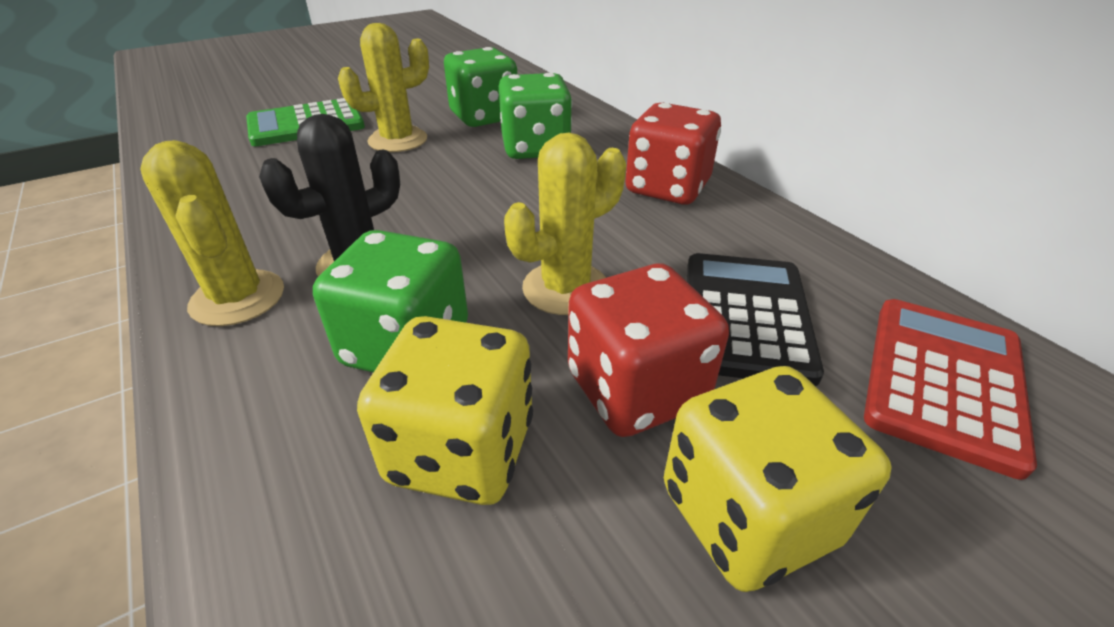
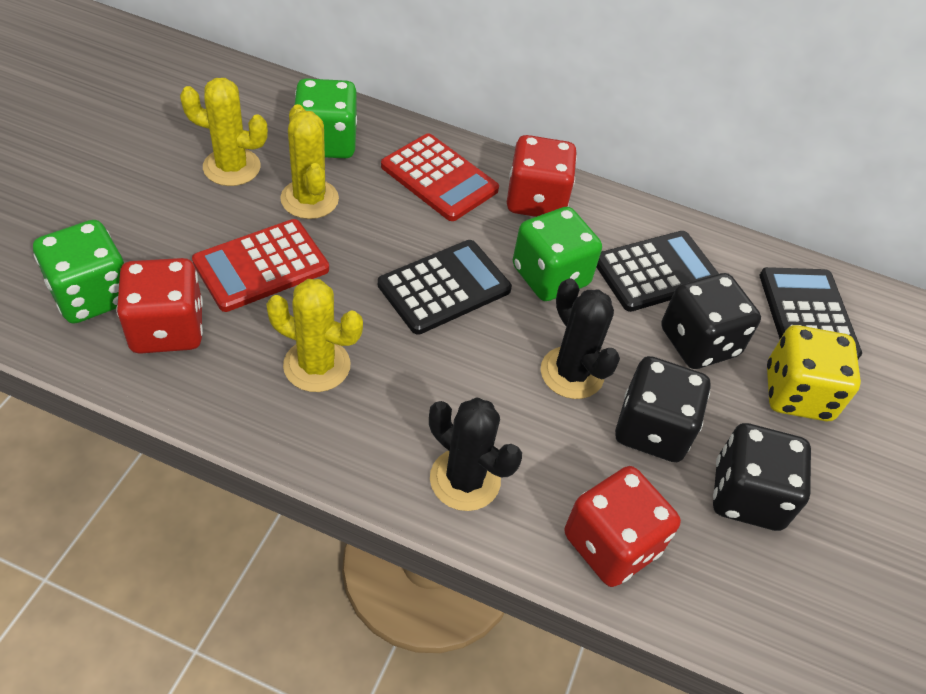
black cactus: 1 -> 2
black calculator: 1 -> 3
black dice: 0 -> 3
green calculator: 1 -> 0
red calculator: 1 -> 2
red dice: 2 -> 3
yellow dice: 2 -> 1

